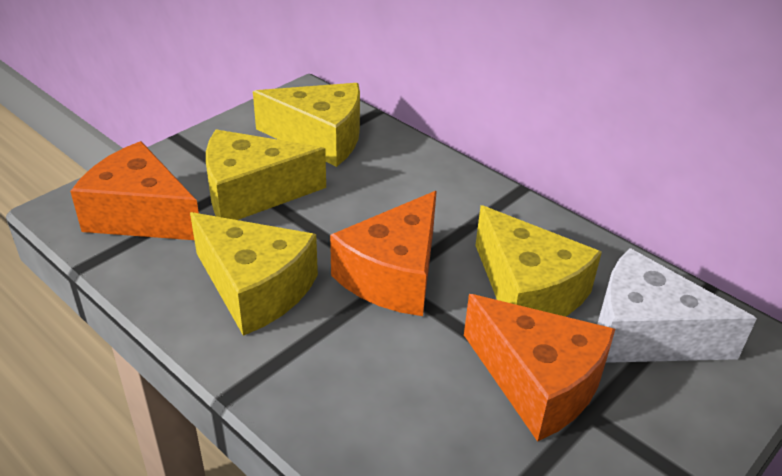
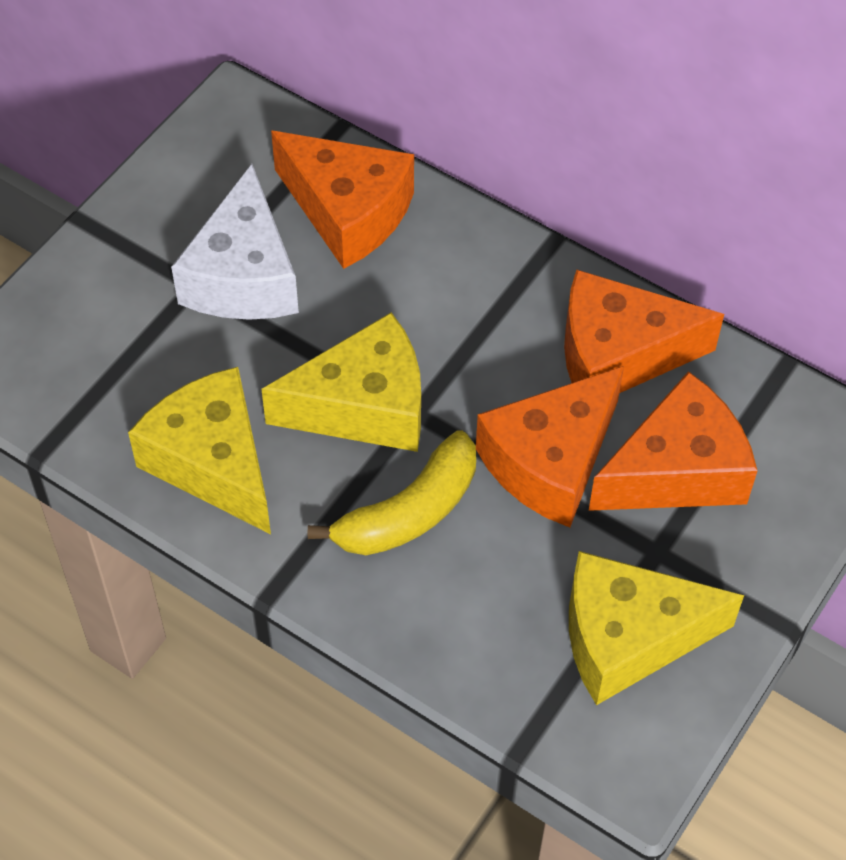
orange cheese: 3 -> 4
yellow banana: 0 -> 1
yellow cheese: 4 -> 3

